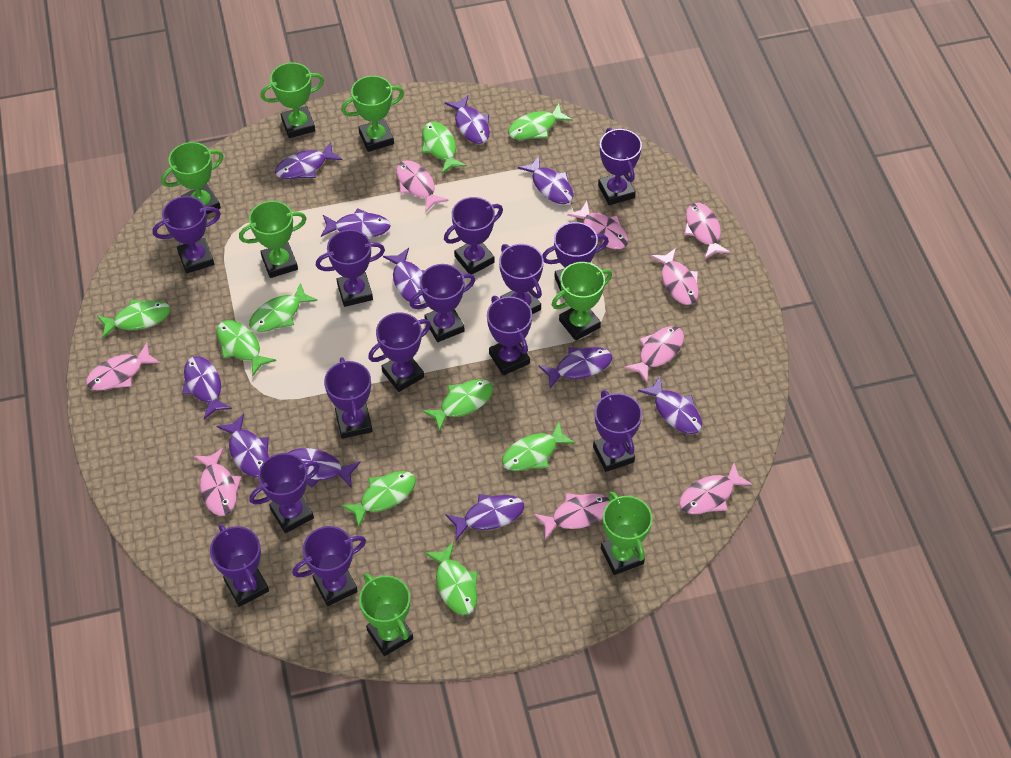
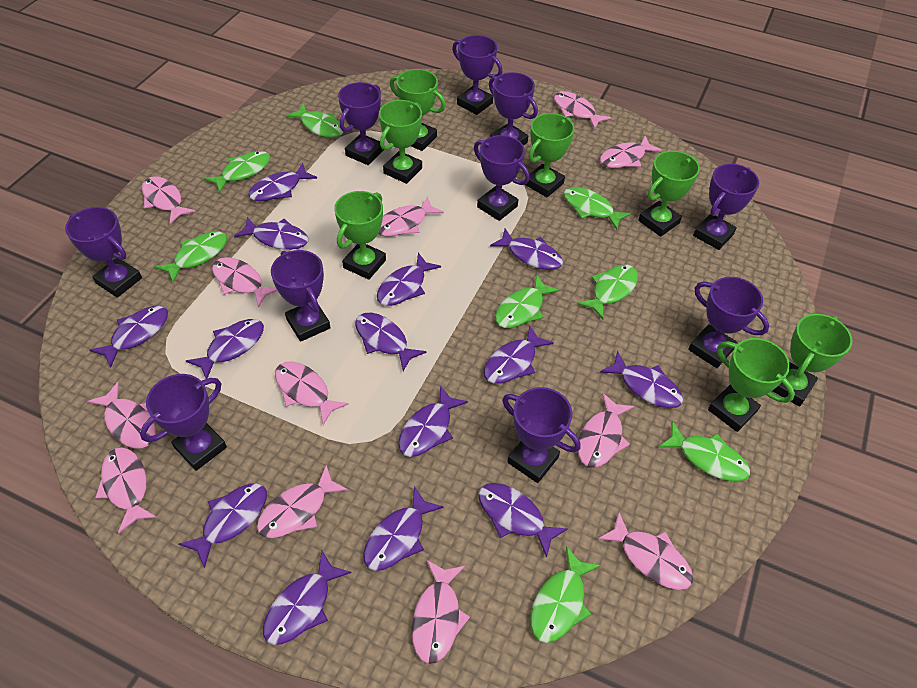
green fish: 9 -> 8
pink fish: 9 -> 12
purple fish: 11 -> 14
purple trophy: 14 -> 10

